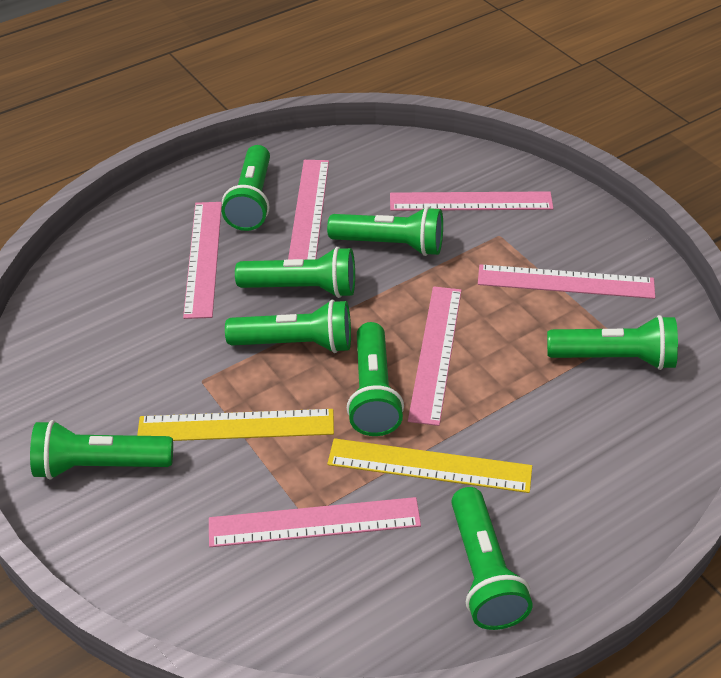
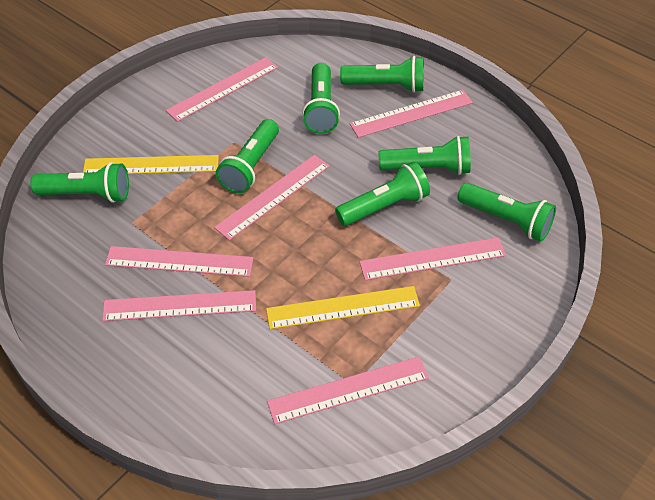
green flashlight: 8 -> 7
pink ruler: 6 -> 7

